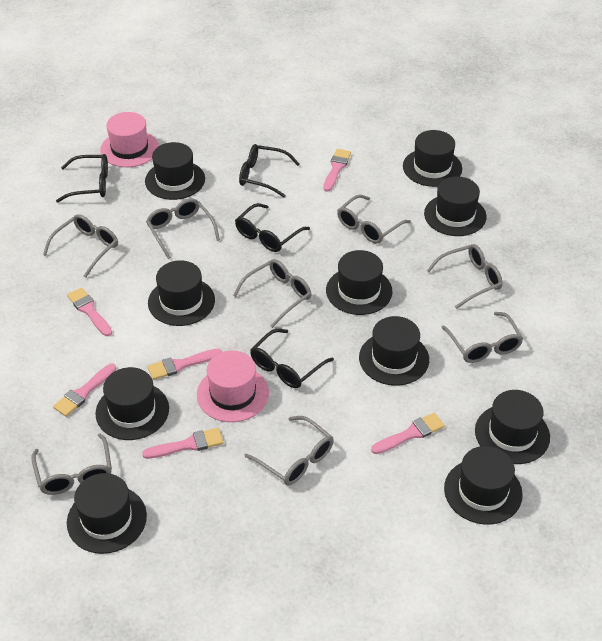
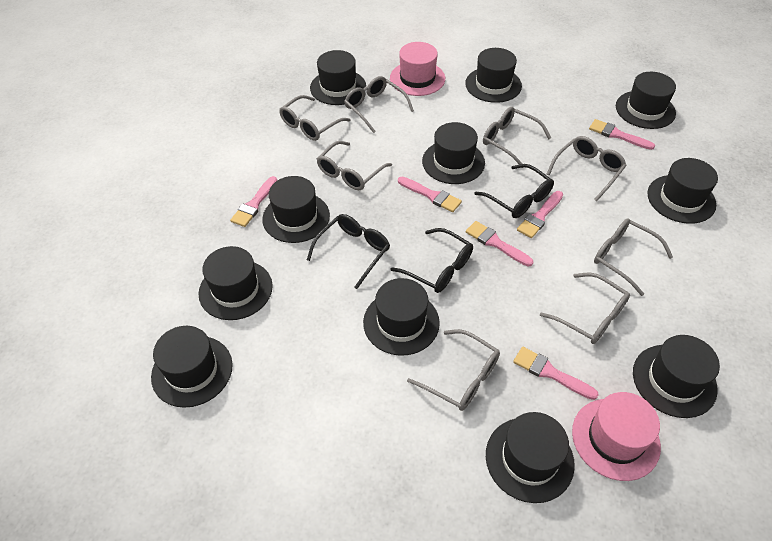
black glasses: 4 -> 3
black hat: 10 -> 11

